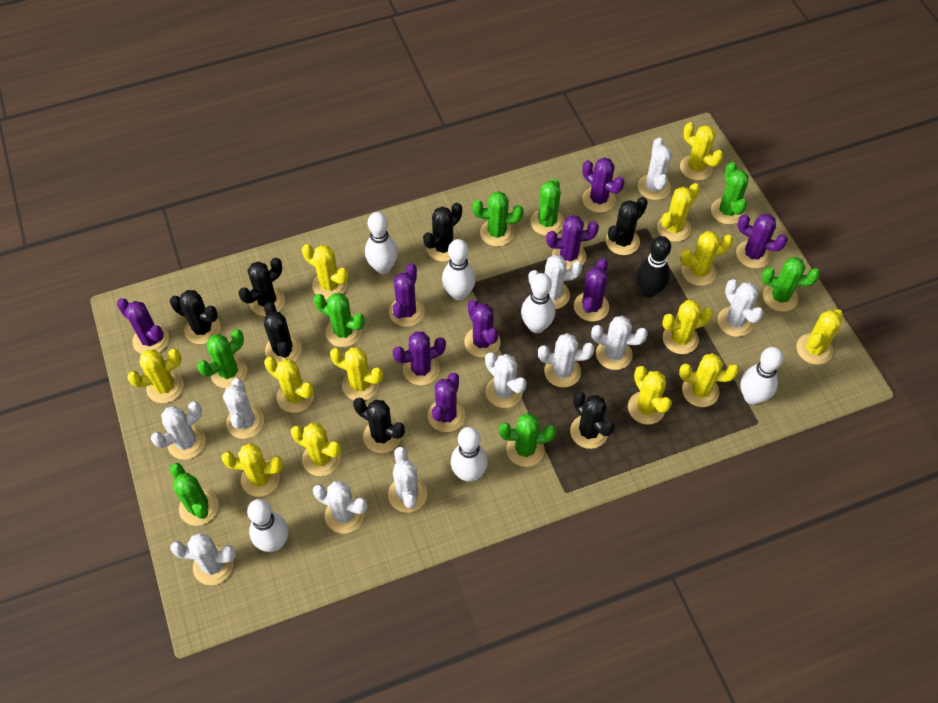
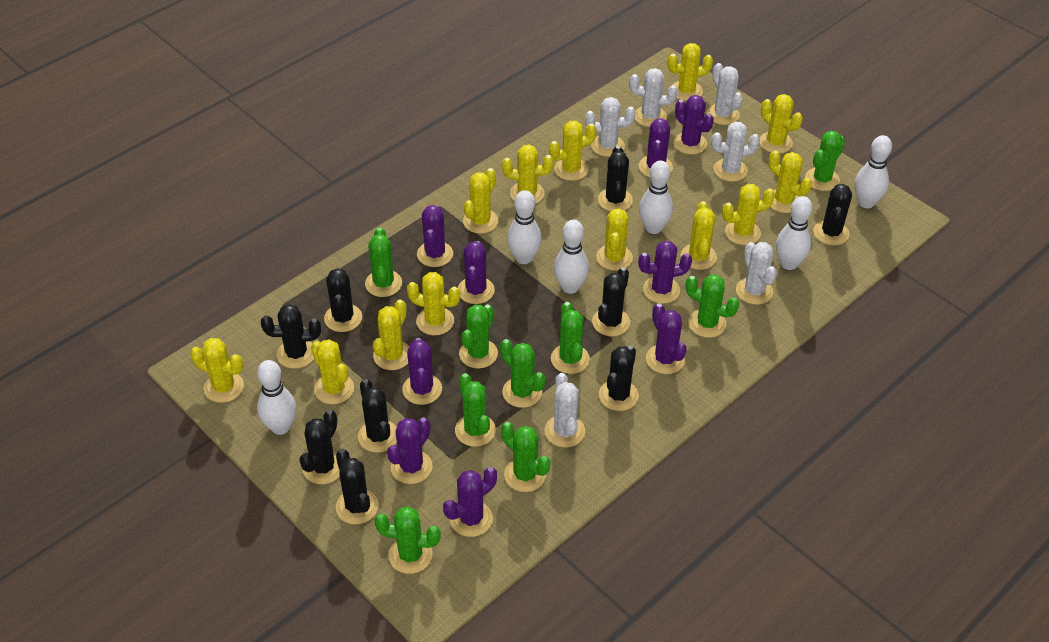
black bowling pin: 1 -> 0
black cactus: 7 -> 9
green cactus: 8 -> 9
white cactus: 11 -> 6

